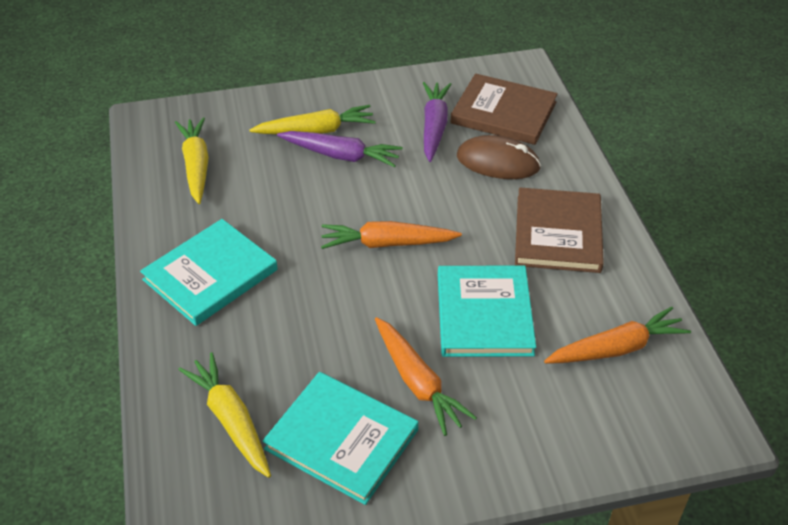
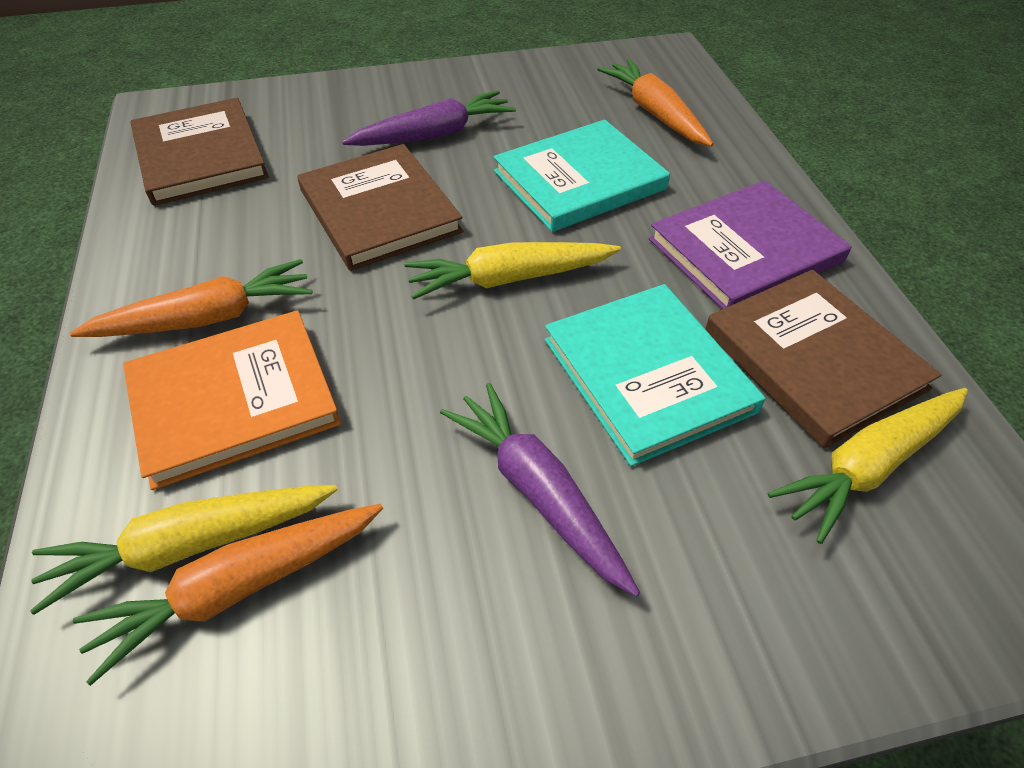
brown book: 2 -> 3
brown mouse: 1 -> 0
orange book: 0 -> 1
purple book: 0 -> 1
turquoise book: 3 -> 2

